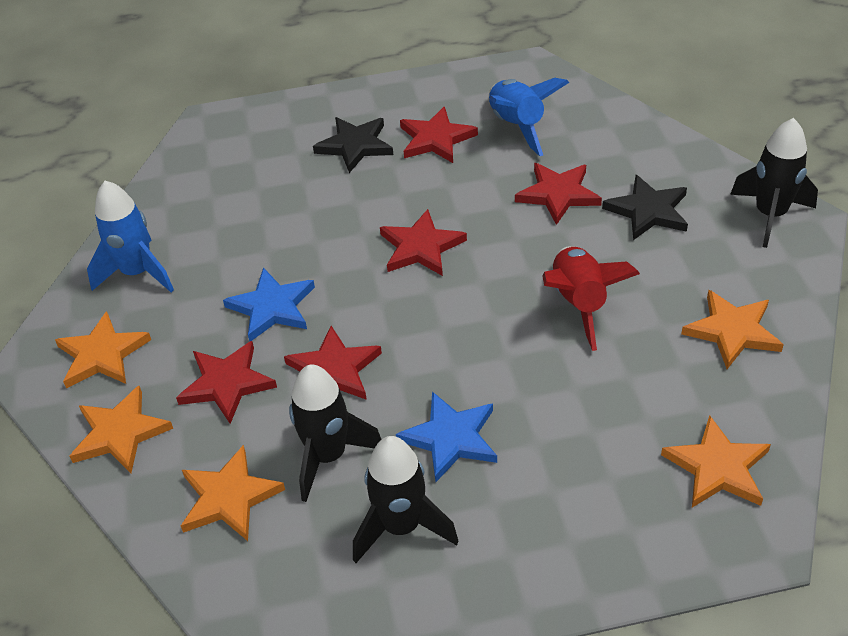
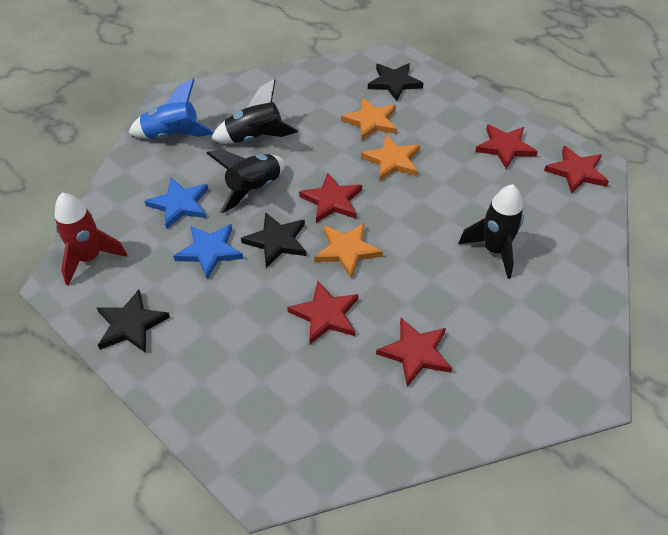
black star: 2 -> 3
blue rocket: 2 -> 1
orange star: 5 -> 3

